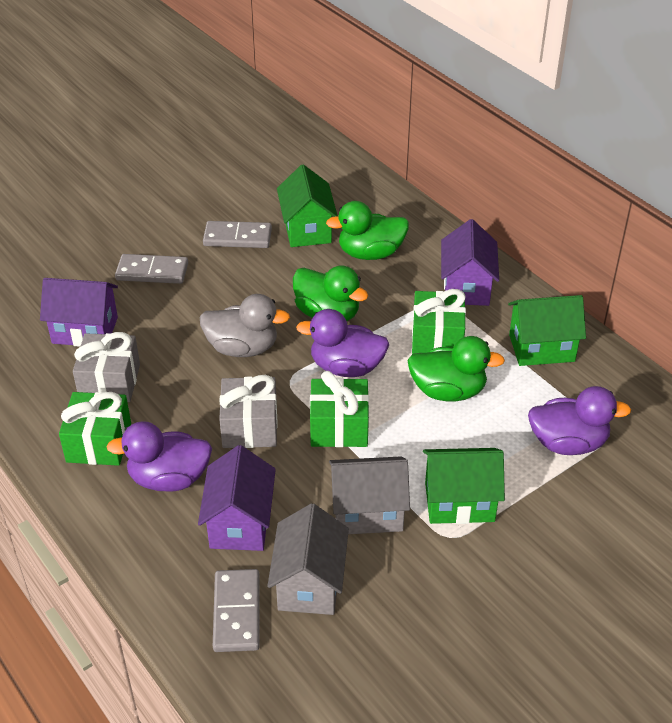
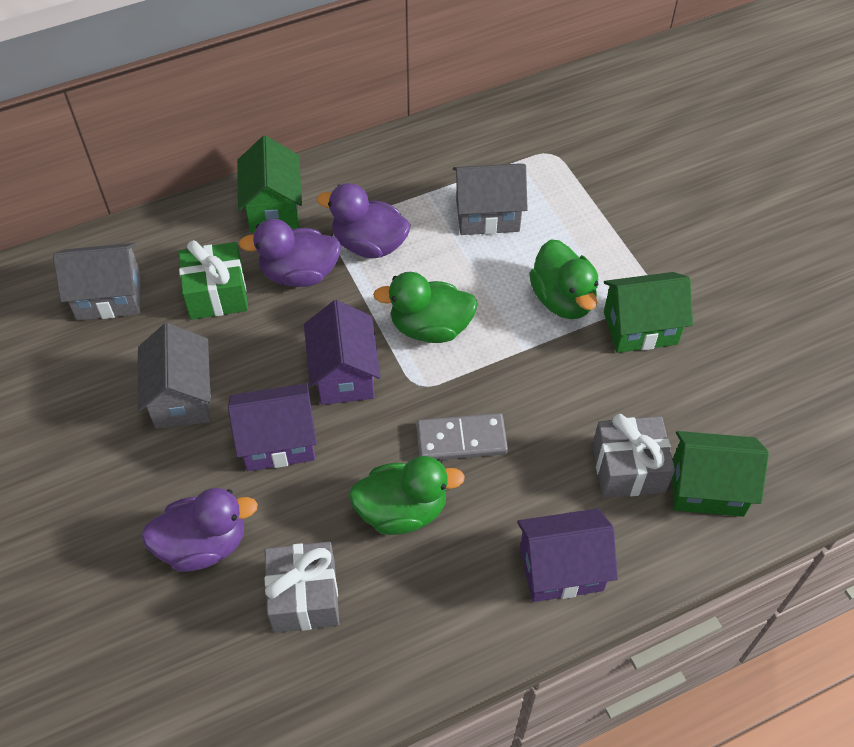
green gift: 3 -> 1
grey domino: 3 -> 1
grey duck: 1 -> 0
grey house: 2 -> 3

